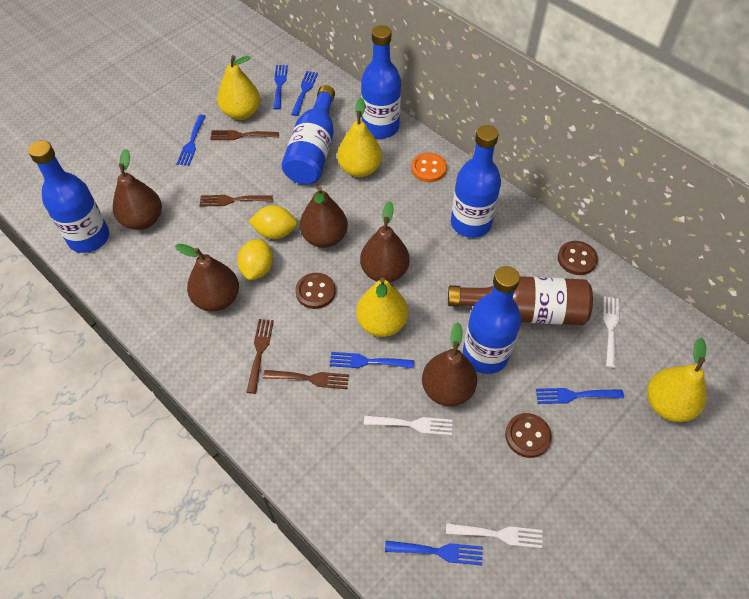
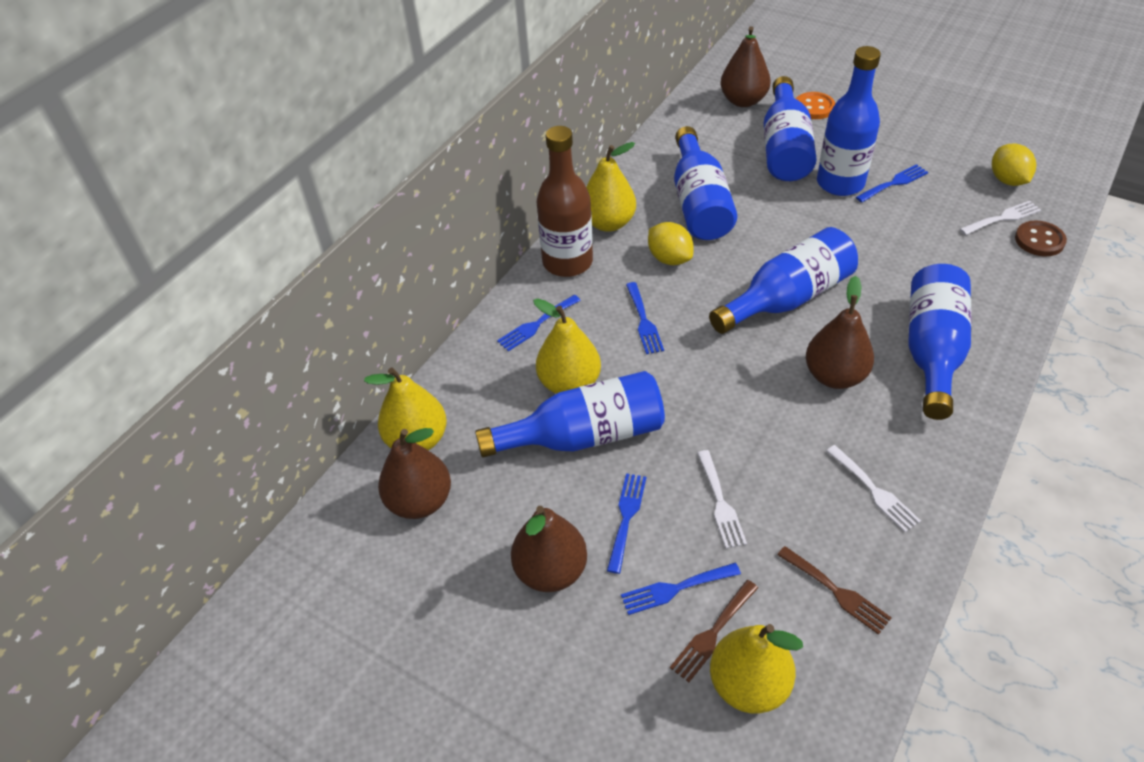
blue bottle: 5 -> 6
blue fork: 6 -> 5
brown button: 3 -> 1
brown fork: 4 -> 2
brown pear: 5 -> 4

